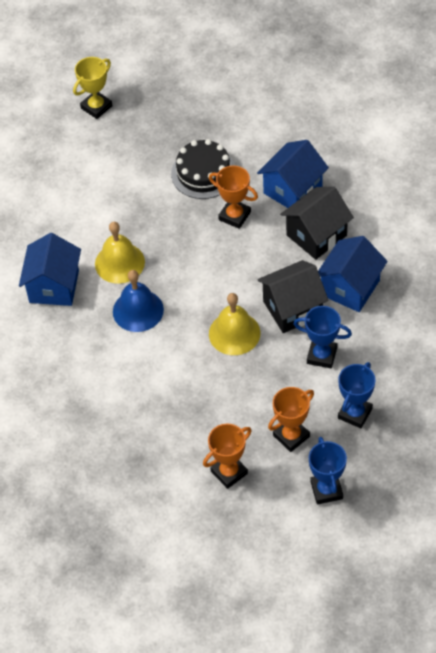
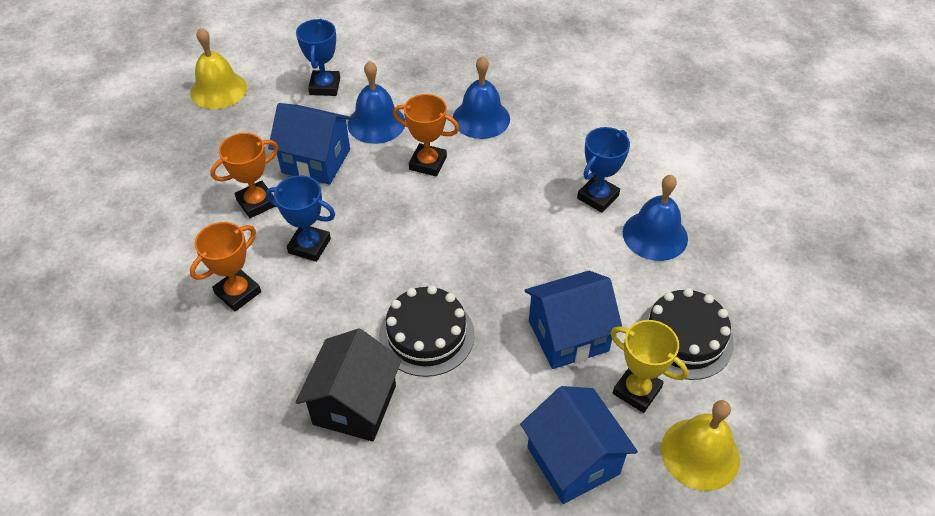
black cake: 1 -> 2
black house: 2 -> 1
blue bell: 1 -> 3

